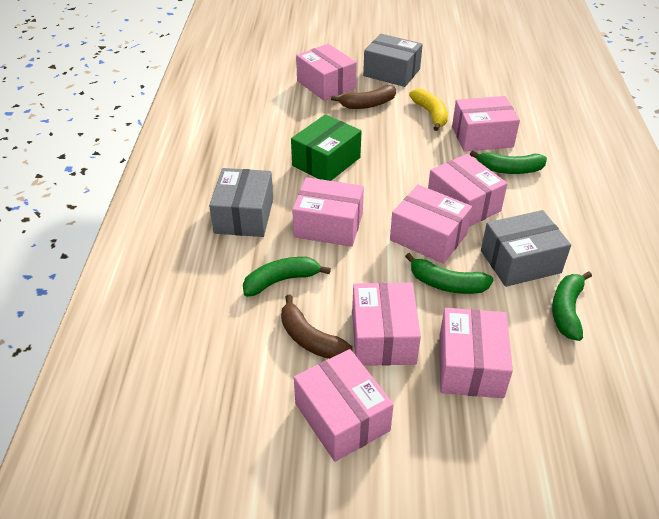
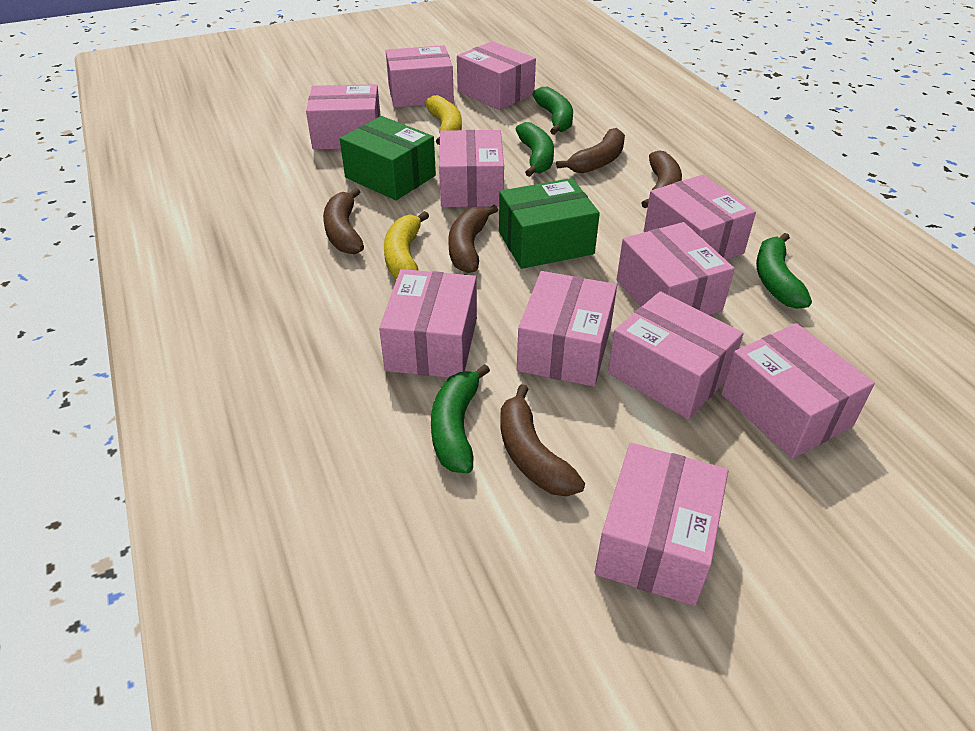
brown banana: 2 -> 5
green box: 1 -> 2
grey box: 3 -> 0
pink box: 8 -> 11
yellow banana: 1 -> 2

